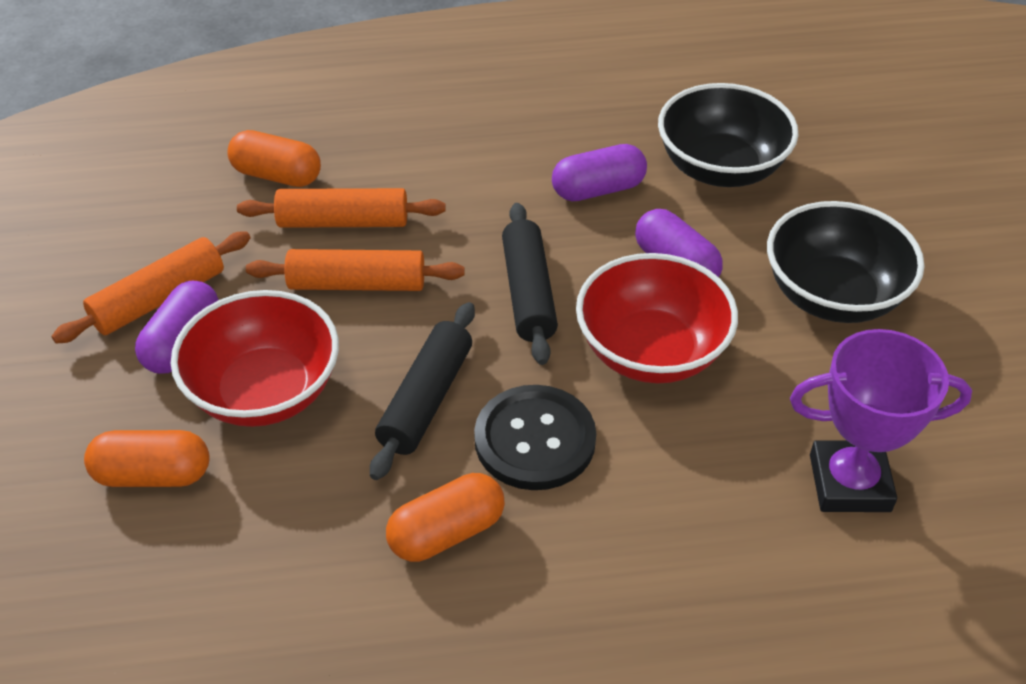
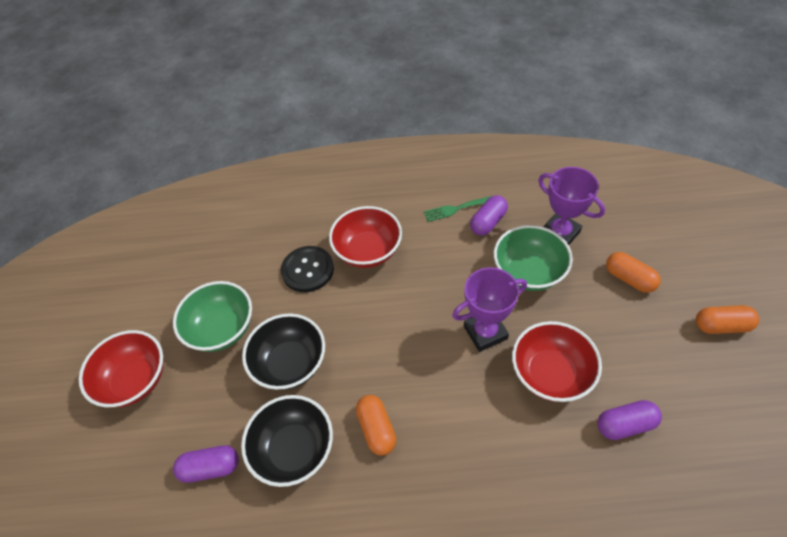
black rolling pin: 2 -> 0
green bowl: 0 -> 2
green fork: 0 -> 1
orange rolling pin: 3 -> 0
purple trophy: 1 -> 2
red bowl: 2 -> 3

